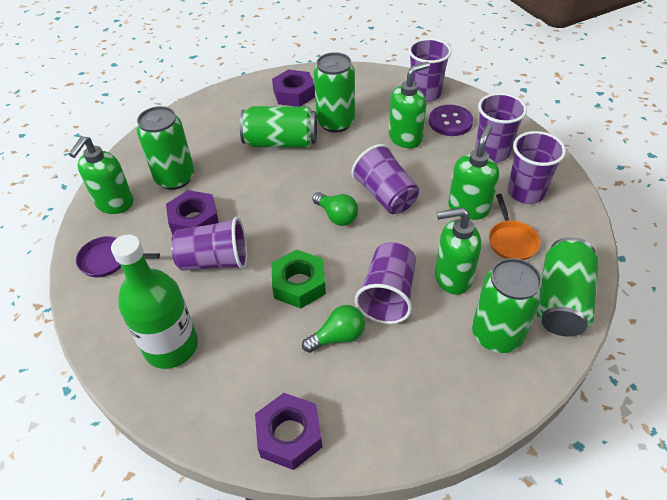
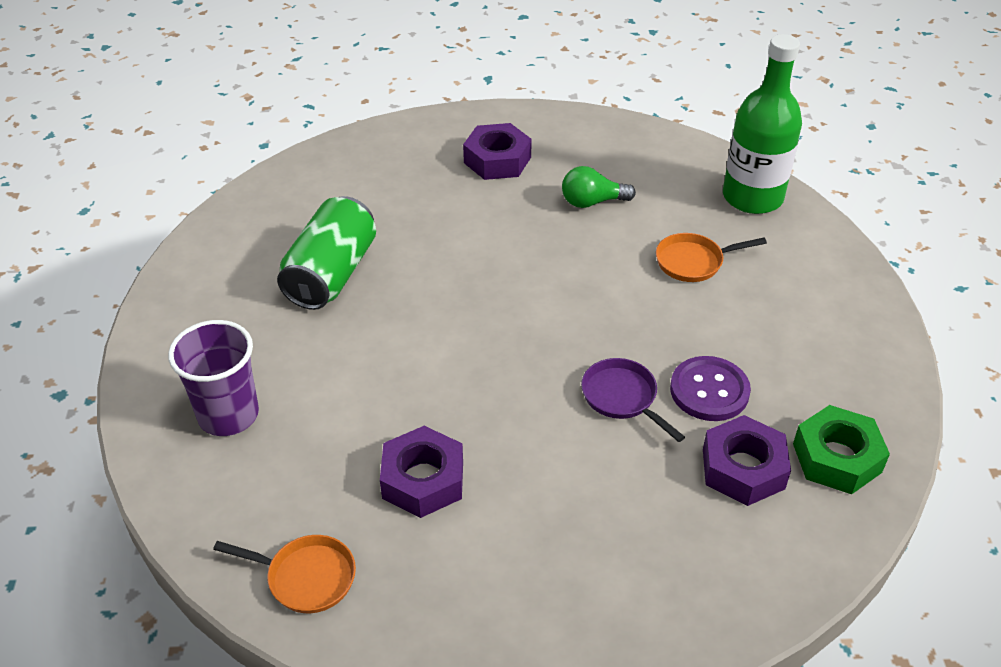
green can: 5 -> 1
green light bulb: 2 -> 1
green soap dispenser: 4 -> 0
orange pan: 1 -> 2
purple cup: 6 -> 1

